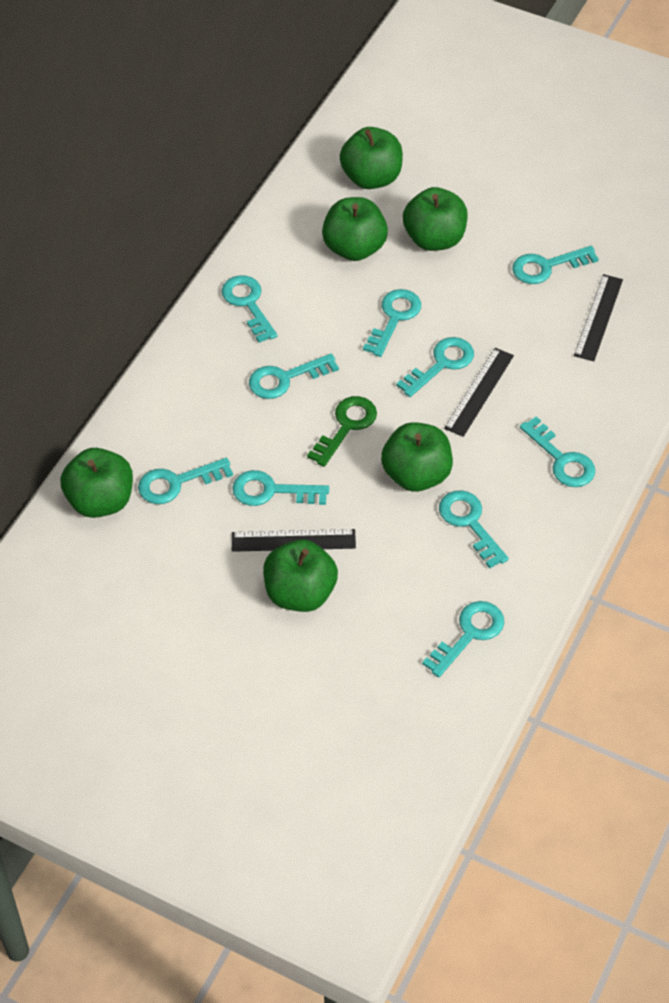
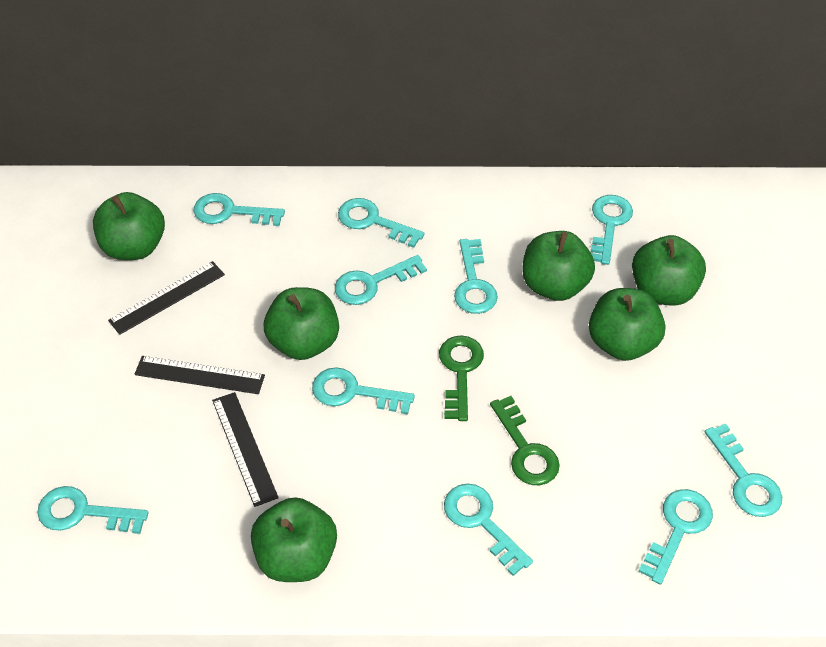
green key: 1 -> 2

